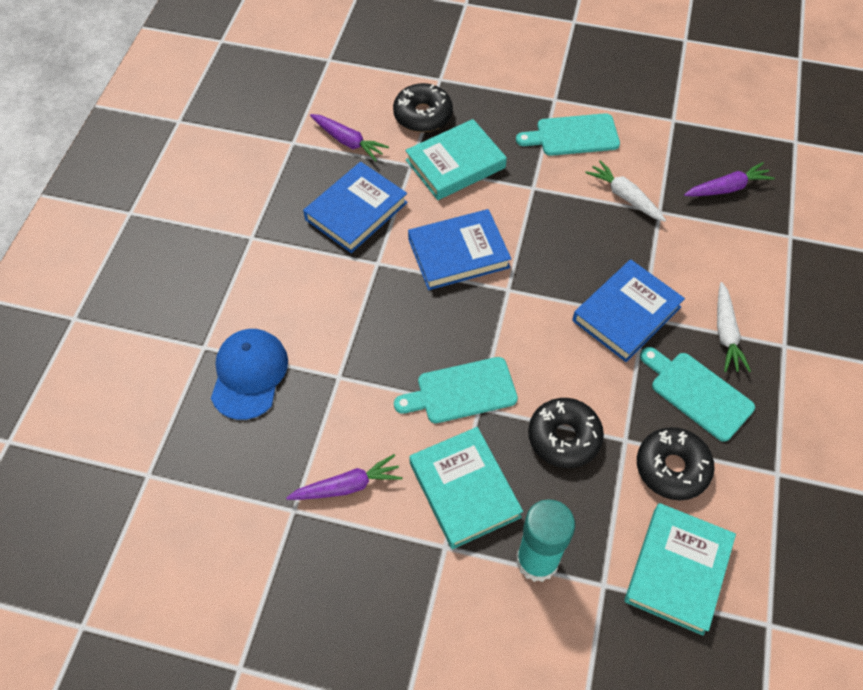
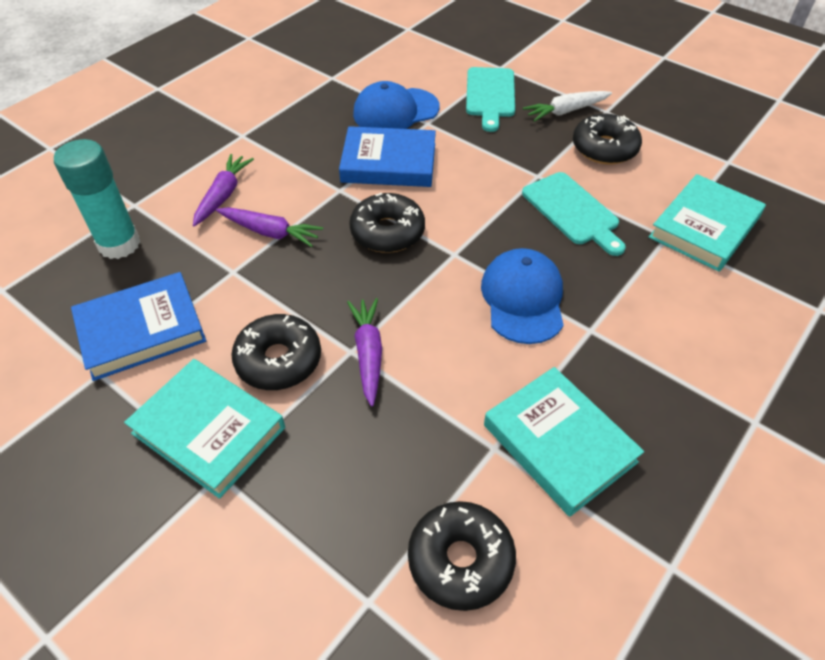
black donut: 3 -> 4
blue book: 3 -> 2
blue cap: 1 -> 2
turquoise cutting board: 3 -> 2
white carrot: 2 -> 1

